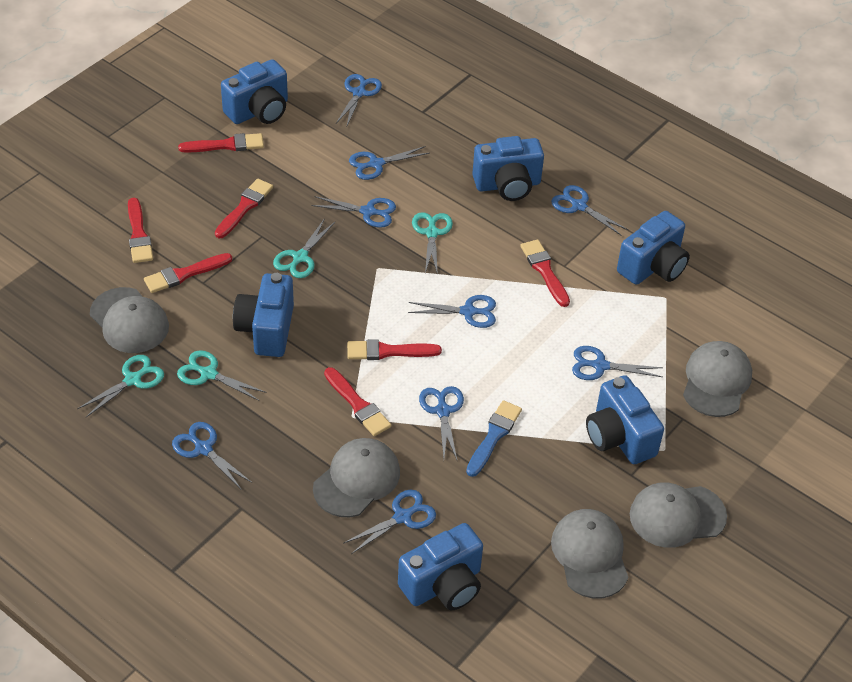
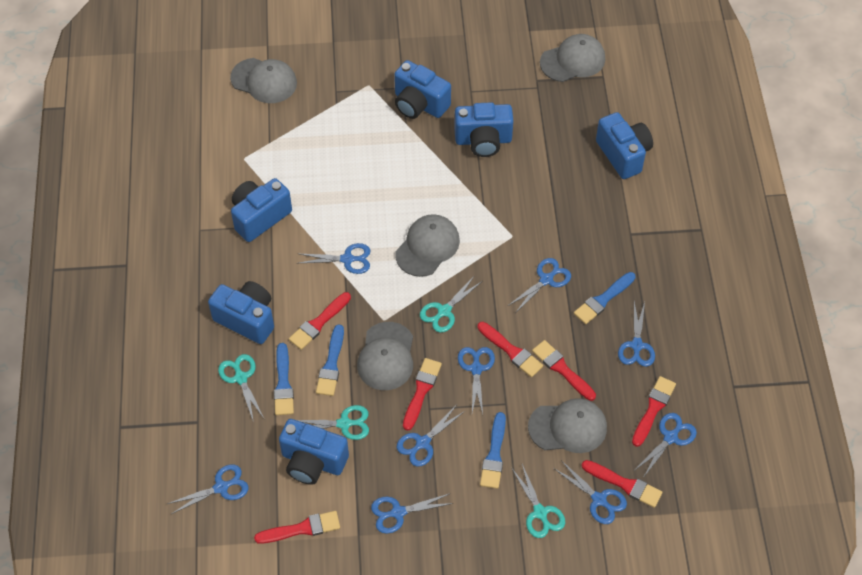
blue brush: 1 -> 4

